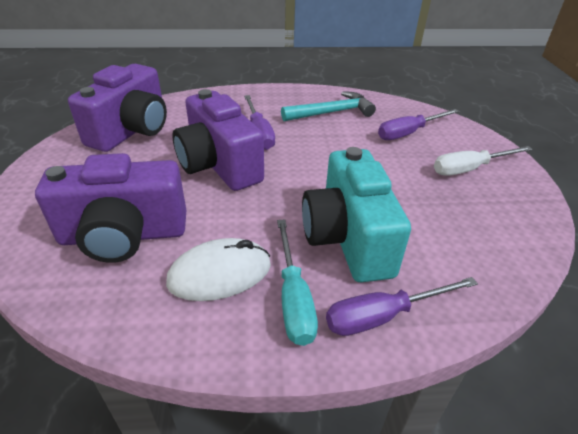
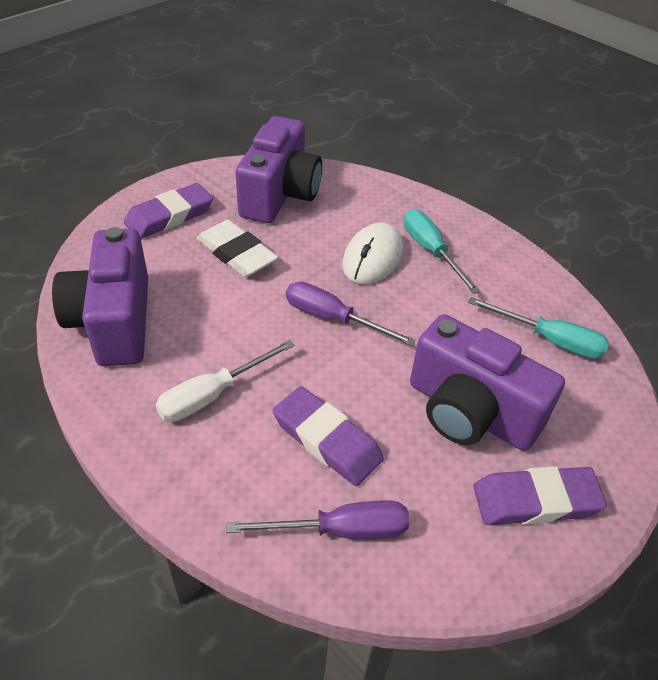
purple eraser: 0 -> 3
purple screwdriver: 3 -> 2
turquoise camera: 1 -> 0
turquoise hammer: 1 -> 0
turquoise screwdriver: 1 -> 2
white eraser: 0 -> 1

